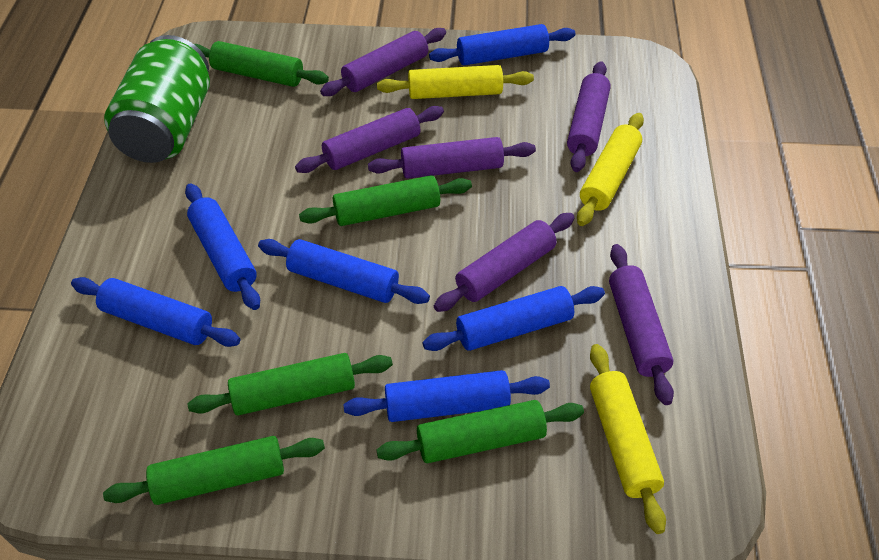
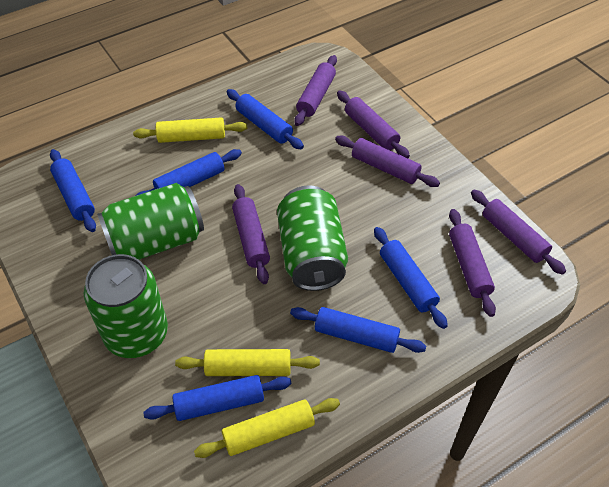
green can: 1 -> 3
green rolling pin: 5 -> 0

